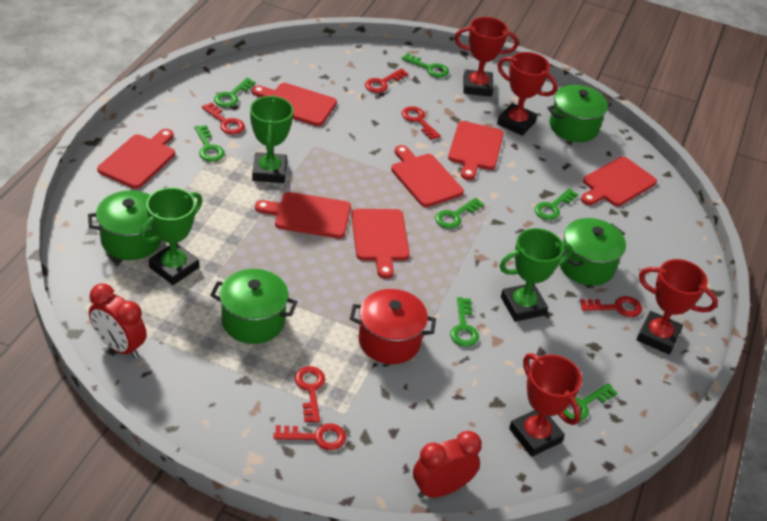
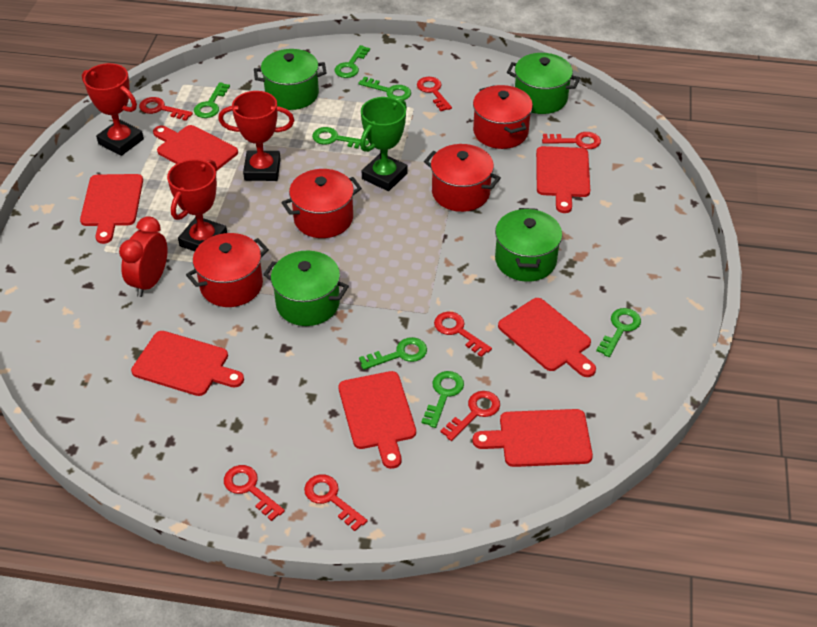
green trophy: 3 -> 1
red clock: 2 -> 1
red key: 6 -> 7
red pot: 1 -> 4
red trophy: 4 -> 3

